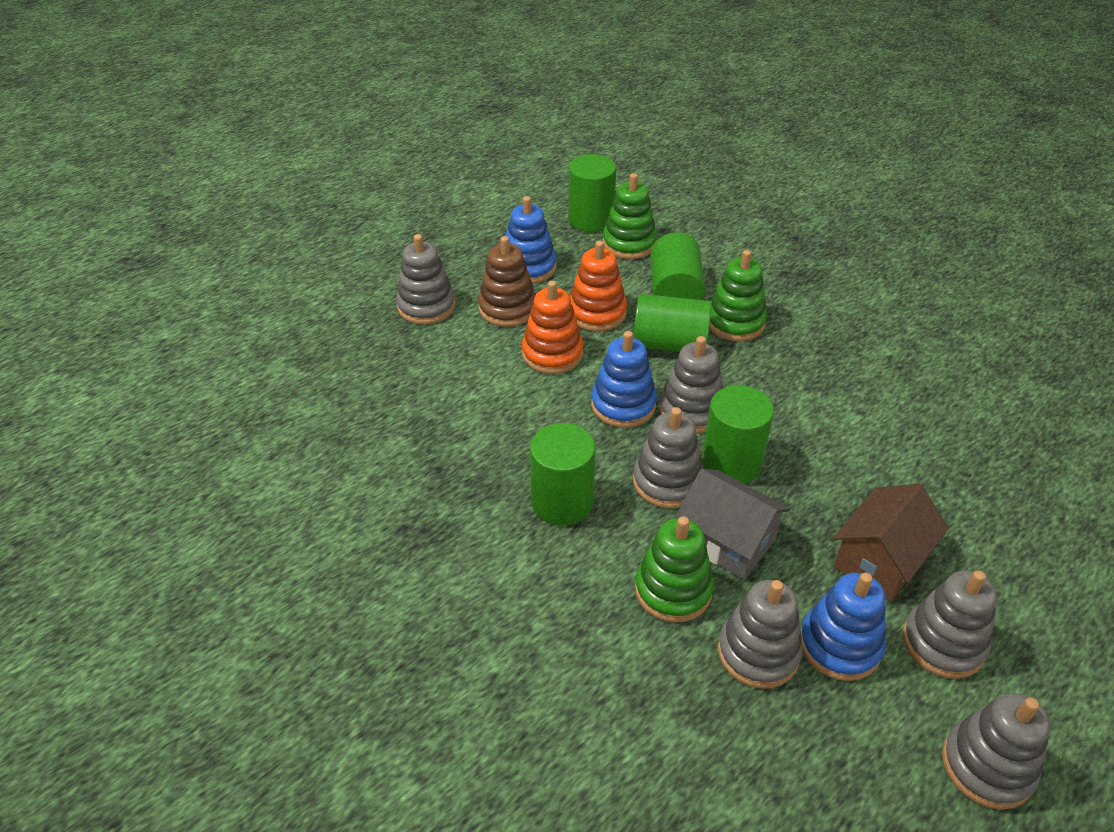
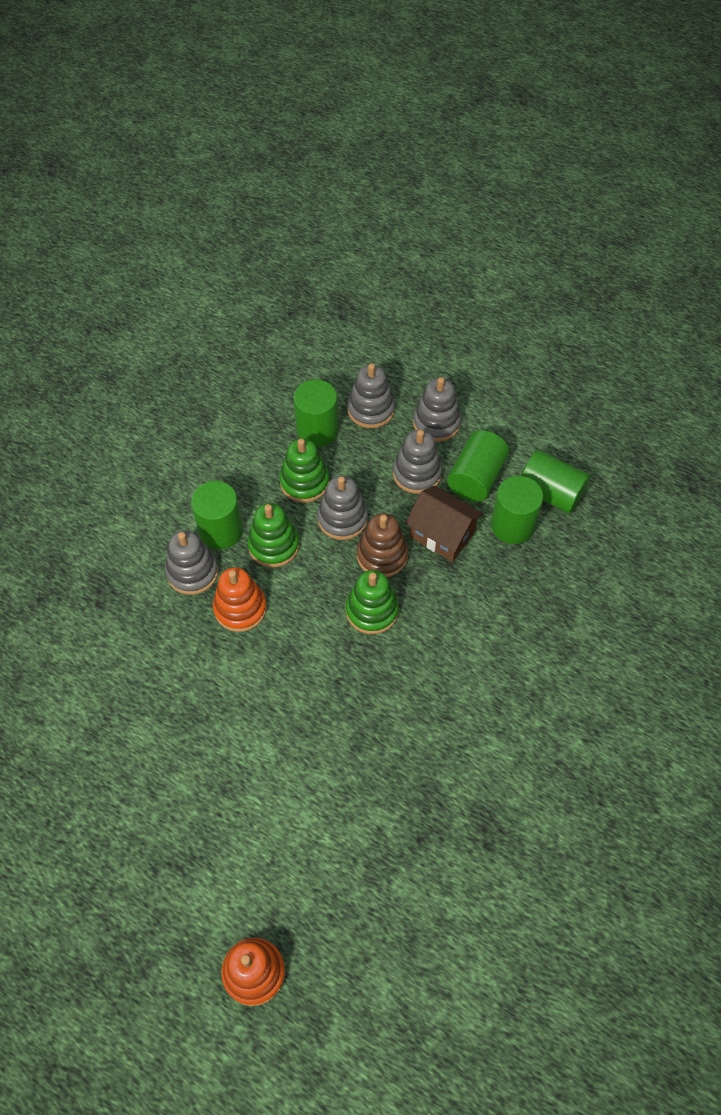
blue stacking toy: 3 -> 0
grey house: 1 -> 0
grey stacking toy: 6 -> 5

